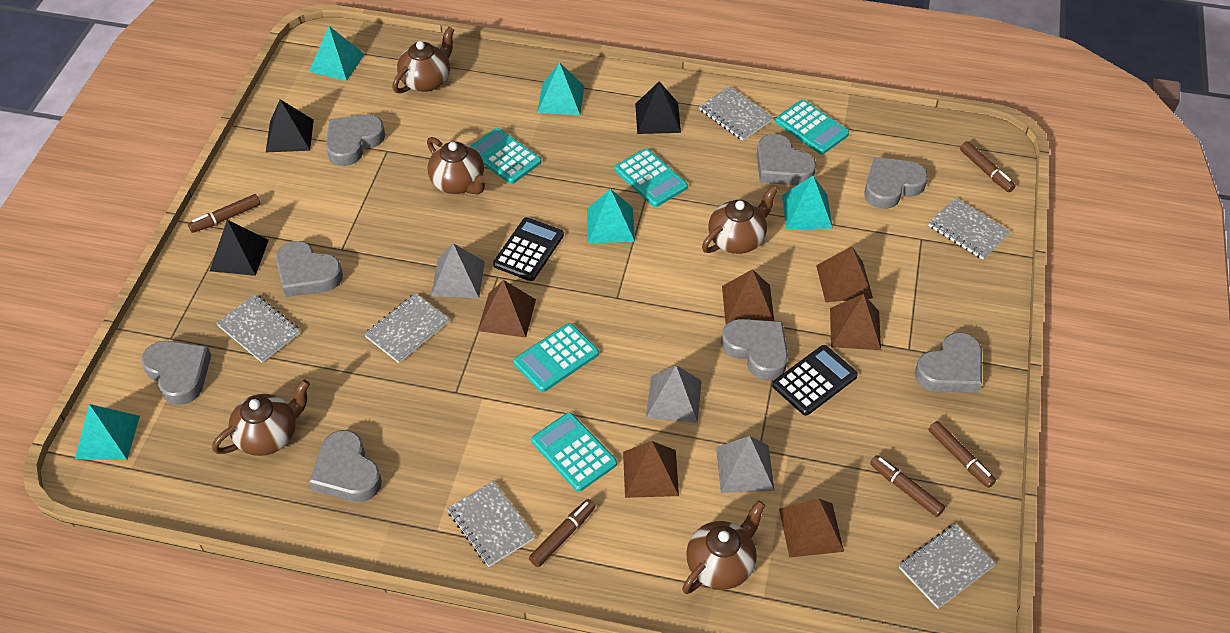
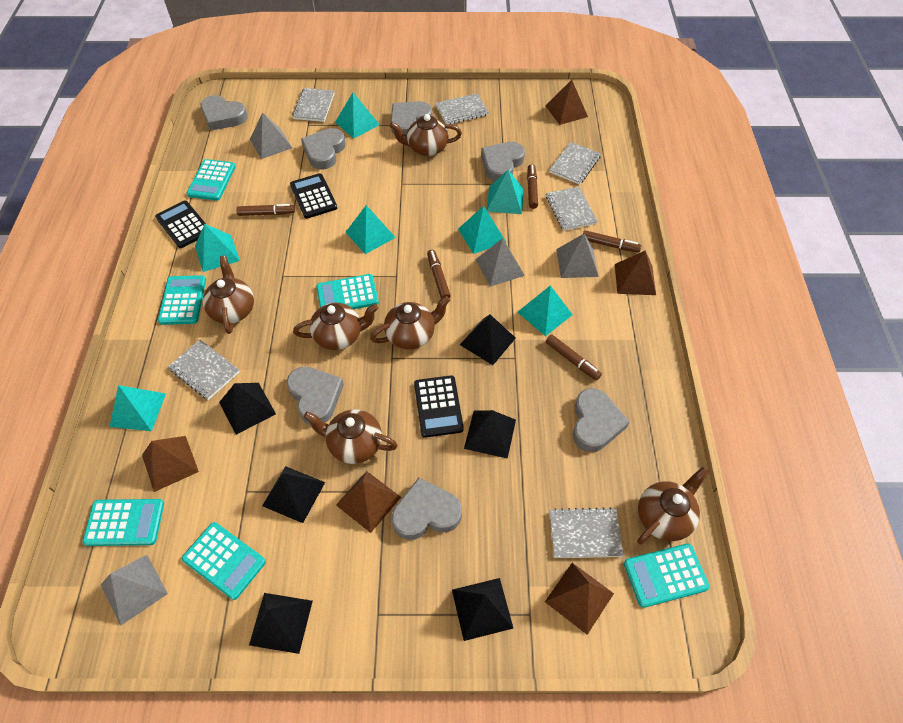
black calculator: 2 -> 3
black pyramid: 3 -> 6
brown pyramid: 6 -> 5
brown teapot: 5 -> 6
grey heart: 8 -> 7
grey pyramid: 3 -> 4
turquoise calculator: 5 -> 6
turquoise pyramid: 5 -> 7

